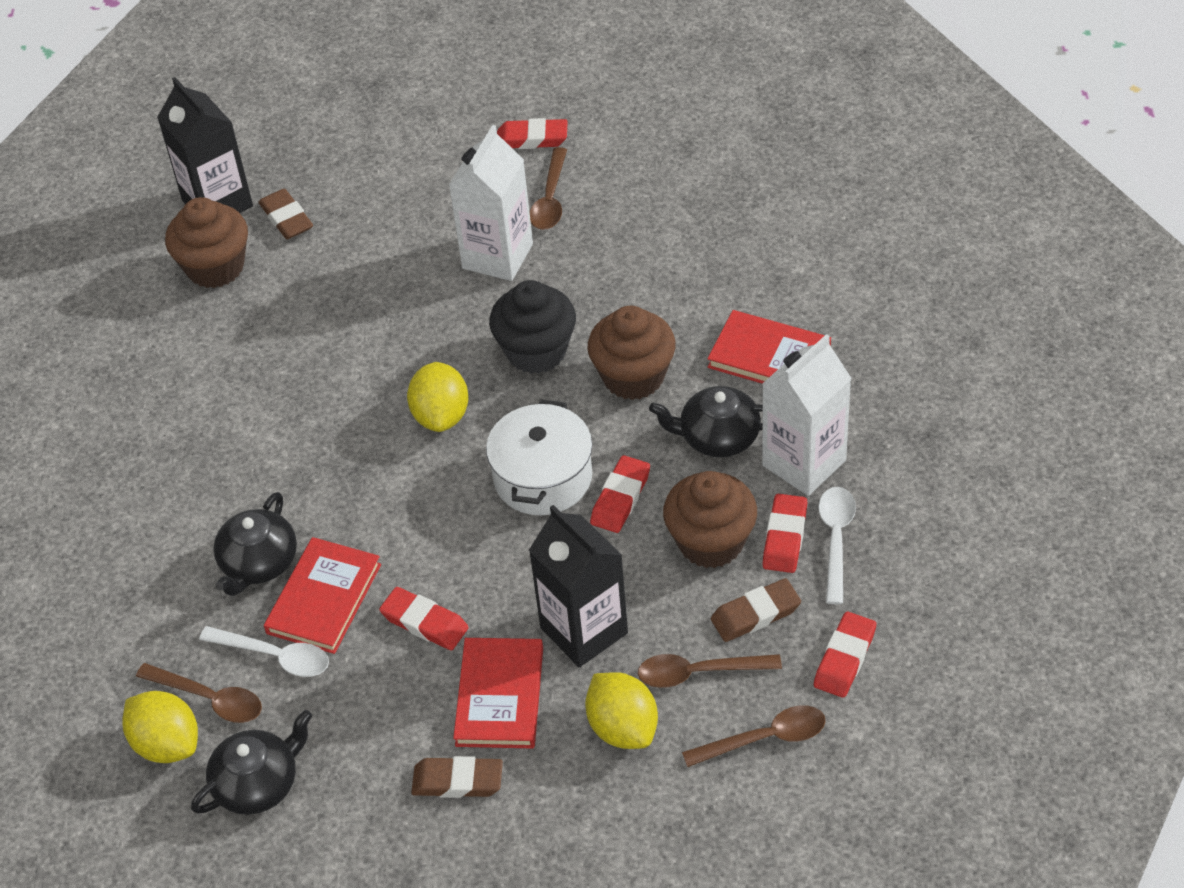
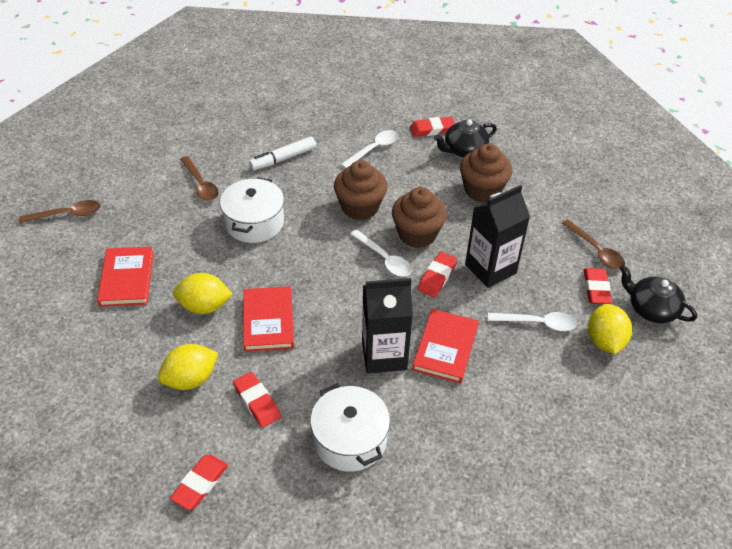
black cupcake: 1 -> 0
black teapot: 3 -> 2
brown eraser: 3 -> 0
brown spoon: 4 -> 3
white carton: 2 -> 0
white marker: 0 -> 1
white pot: 1 -> 2
white spoon: 2 -> 3

